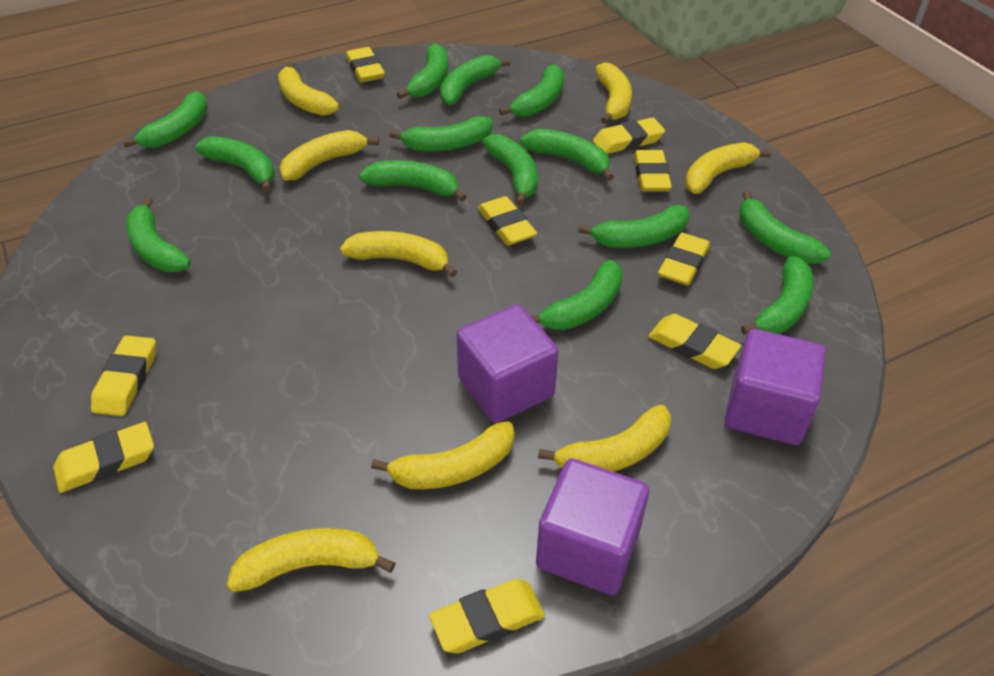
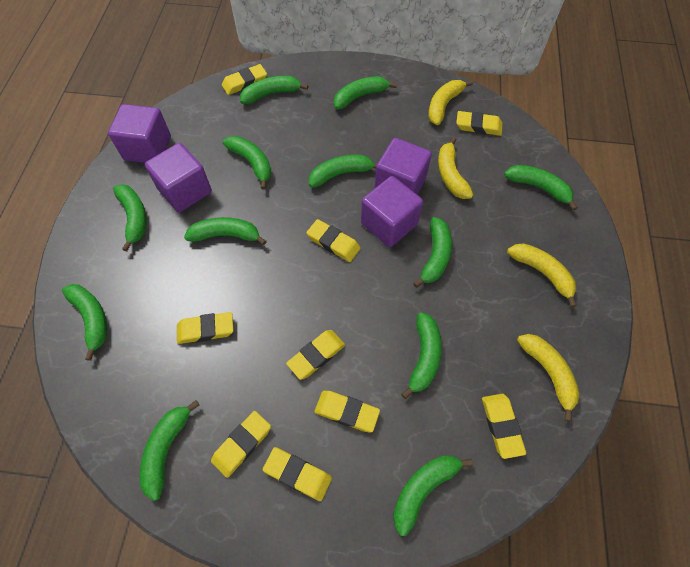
green banana: 14 -> 12
purple cube: 3 -> 4
yellow banana: 8 -> 4

